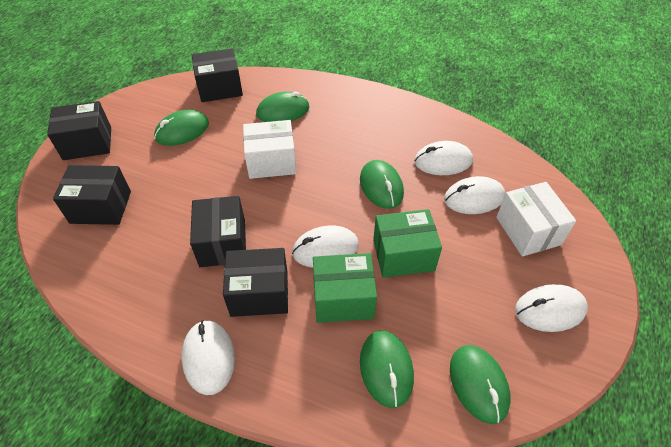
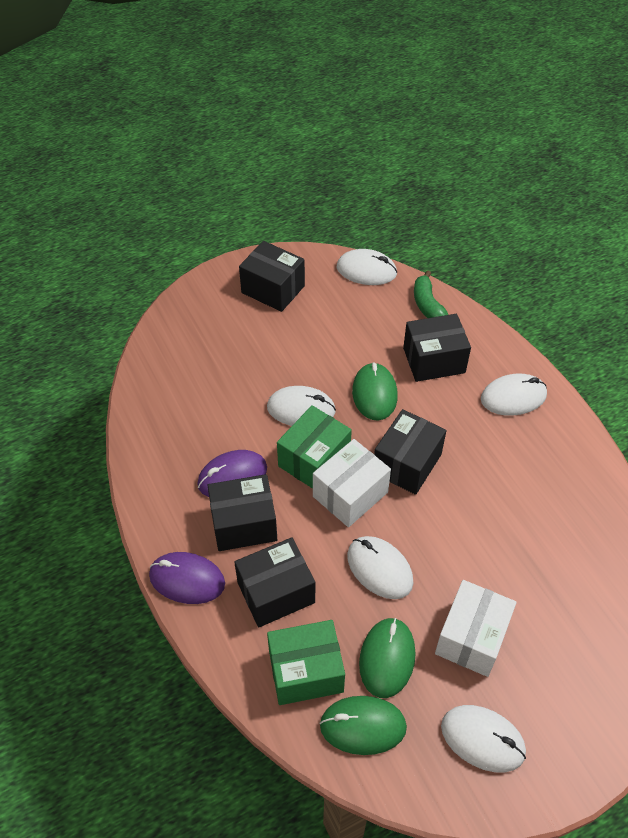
green banana: 0 -> 1
green mouse: 5 -> 3
purple mouse: 0 -> 2

